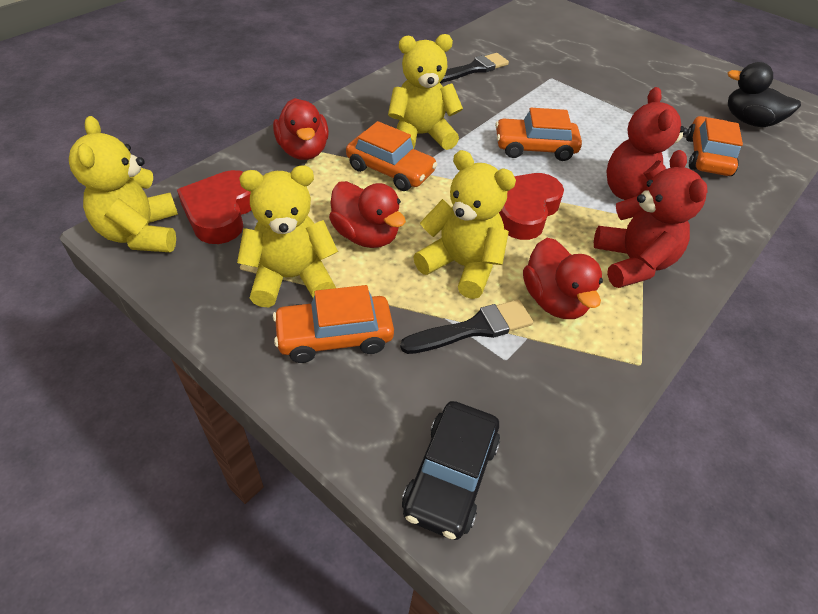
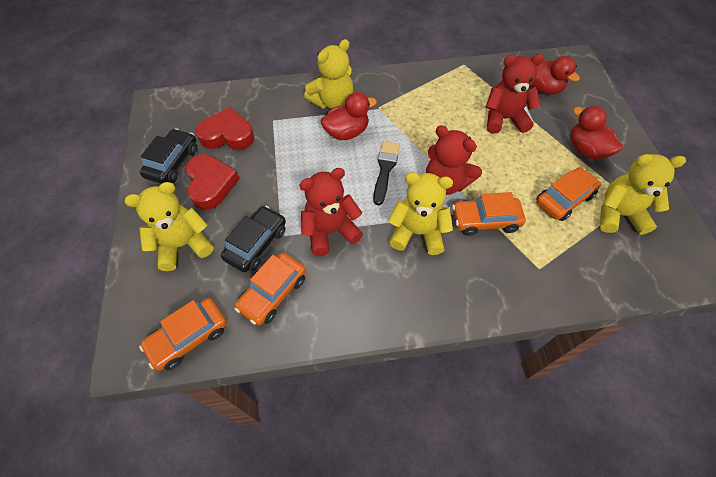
black brush: 2 -> 1
black car: 1 -> 2
black duck: 1 -> 0
red teddy bear: 2 -> 3

